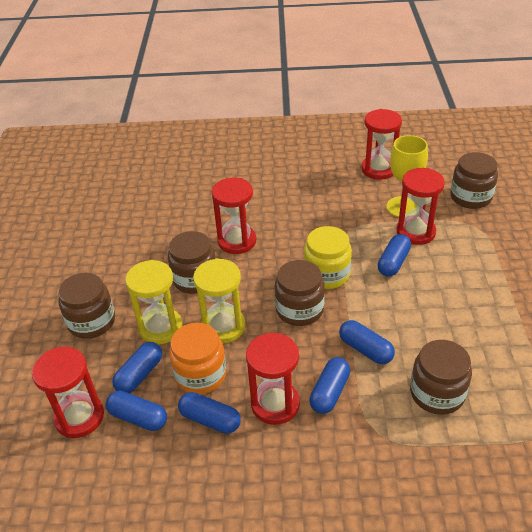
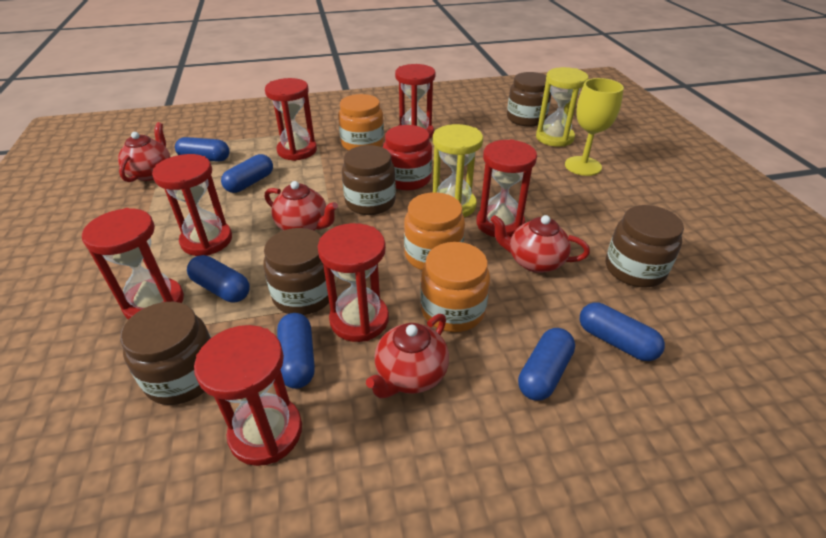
orange jar: 1 -> 3
red hourglass: 5 -> 7
red jar: 0 -> 1
red teapot: 0 -> 4
yellow jar: 1 -> 0

